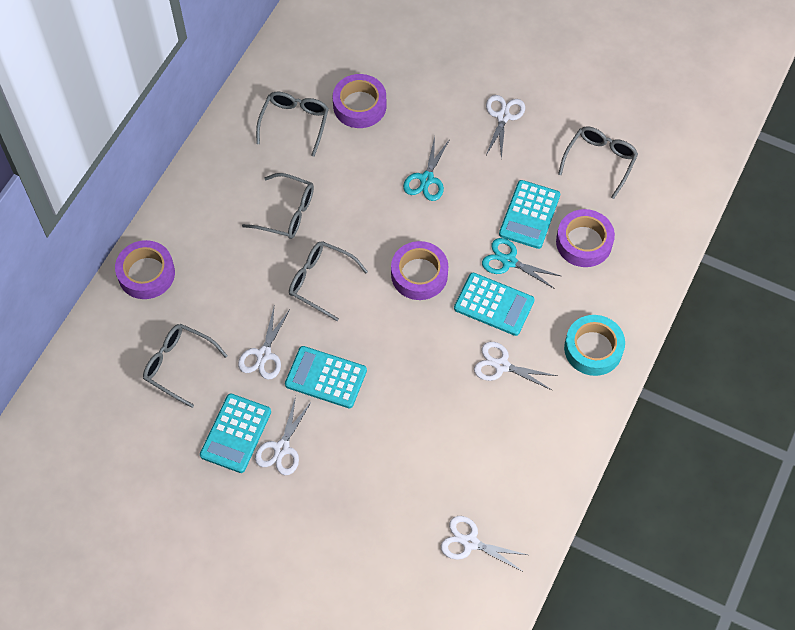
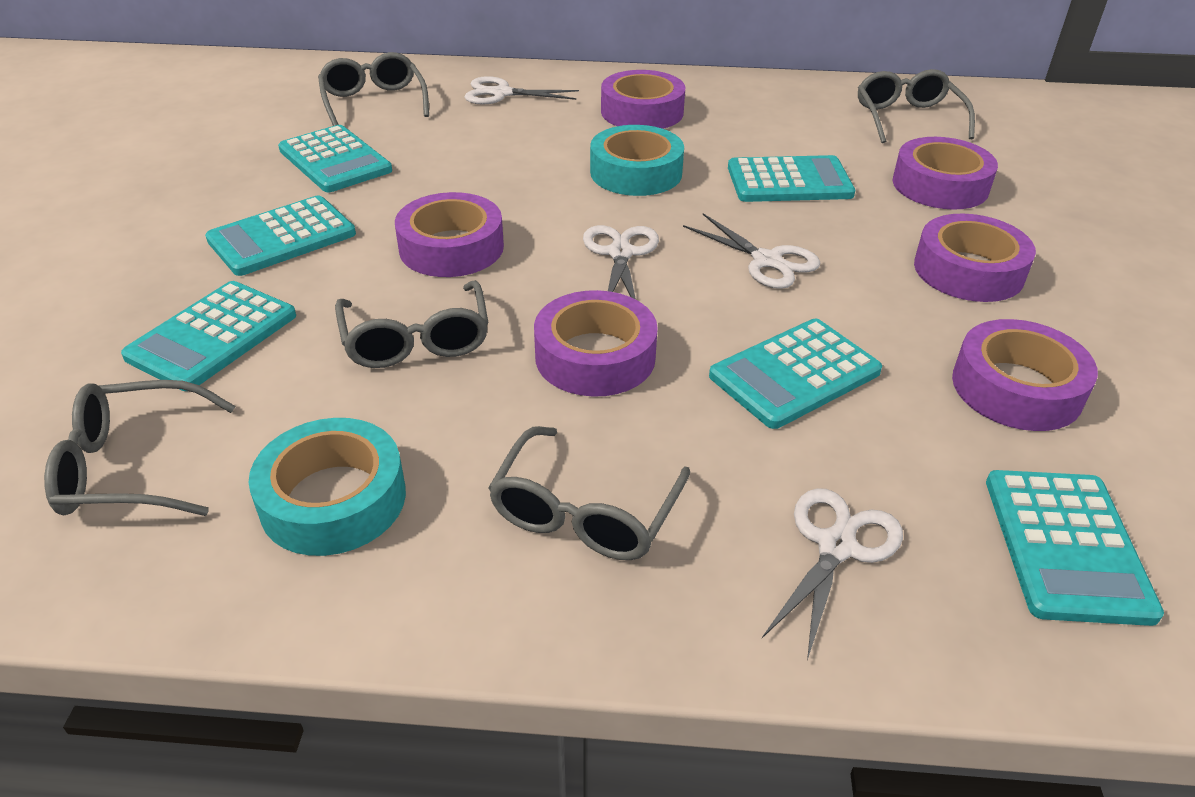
purple tape: 4 -> 6
turquoise calculator: 4 -> 6
turquoise scissors: 2 -> 0
turquoise tape: 1 -> 2
white scissors: 5 -> 4

